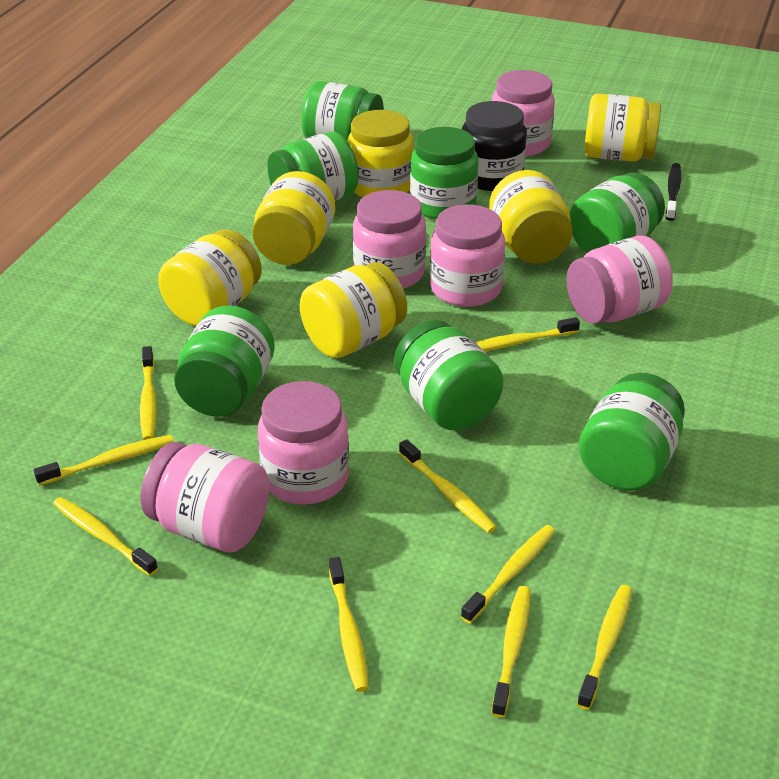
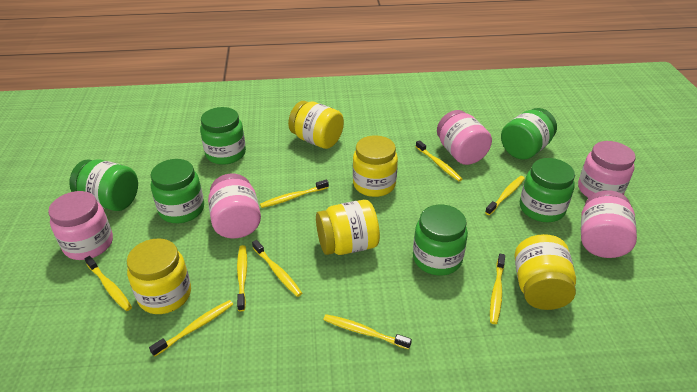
black jar: 1 -> 0
black toothbrush: 1 -> 0
green jar: 7 -> 6
pink jar: 6 -> 5
yellow jar: 6 -> 5

